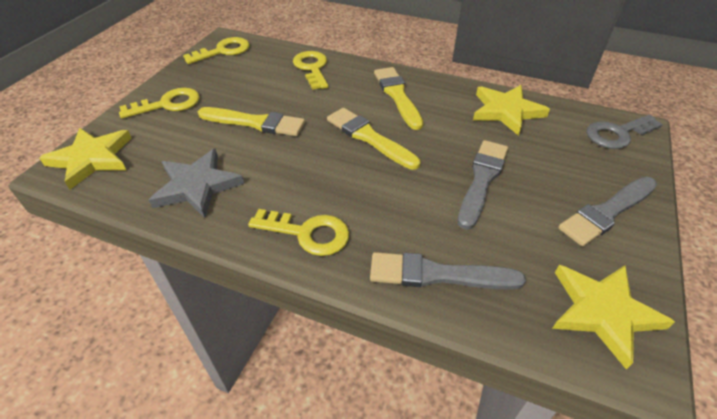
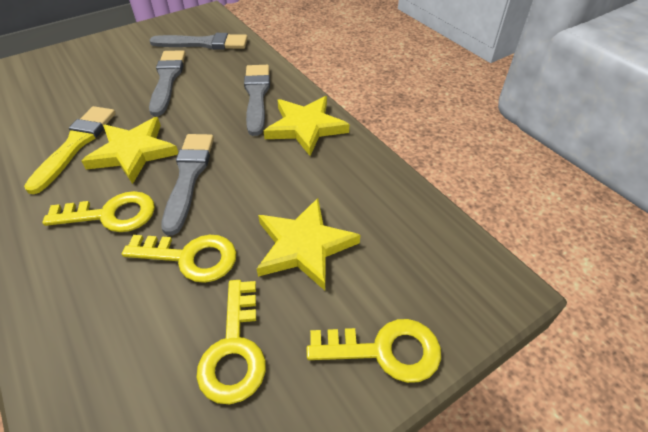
grey brush: 3 -> 4
grey key: 1 -> 0
grey star: 1 -> 0
yellow brush: 3 -> 1

